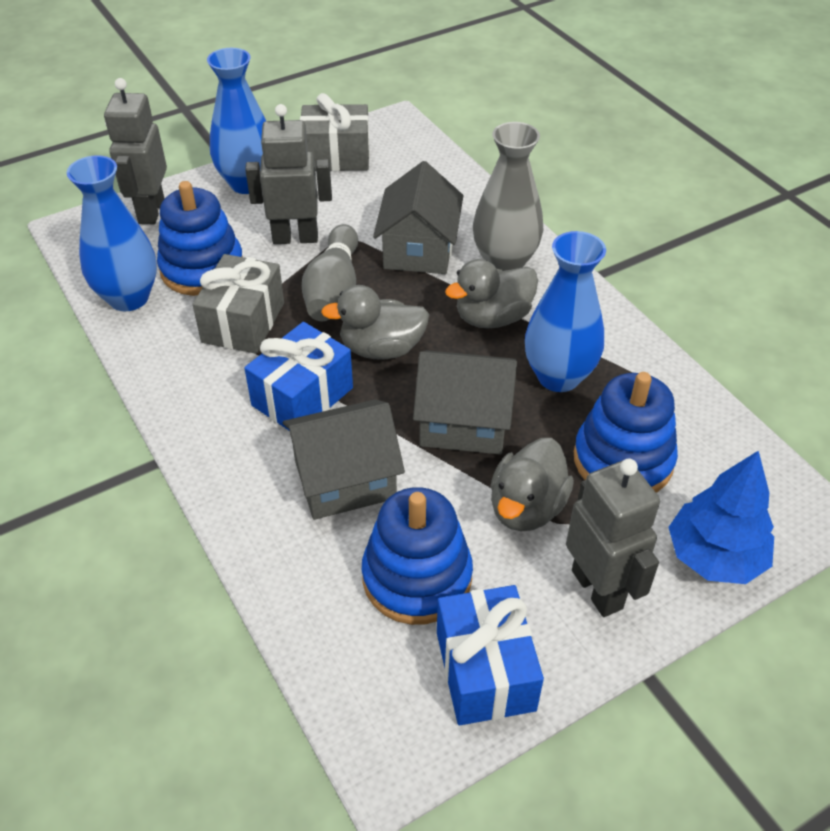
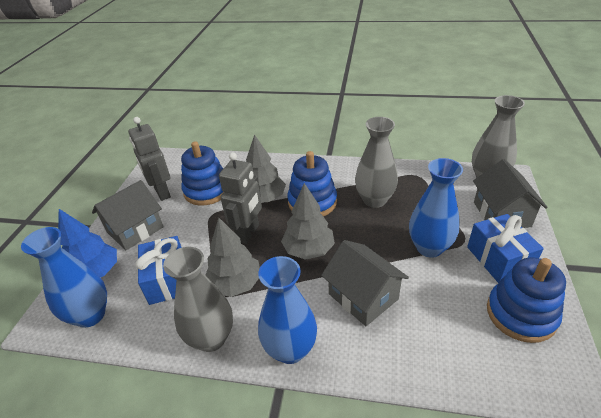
grey bowling pin: 1 -> 0
grey duck: 3 -> 0
grey gift: 2 -> 0
grey robot: 3 -> 2
grey tree: 0 -> 3
grey vase: 1 -> 3

